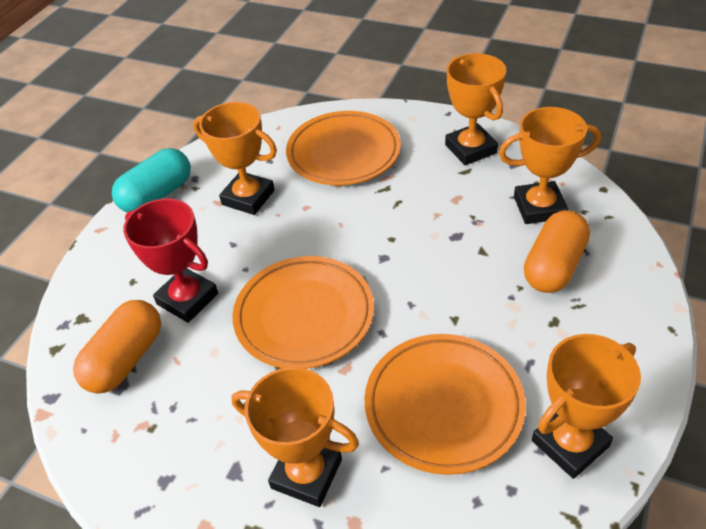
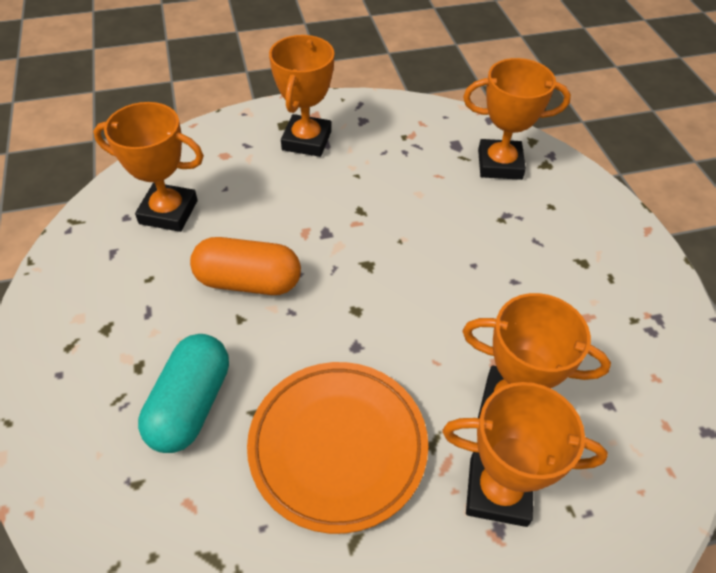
orange capsule: 2 -> 1
orange plate: 3 -> 1
red trophy: 1 -> 0

